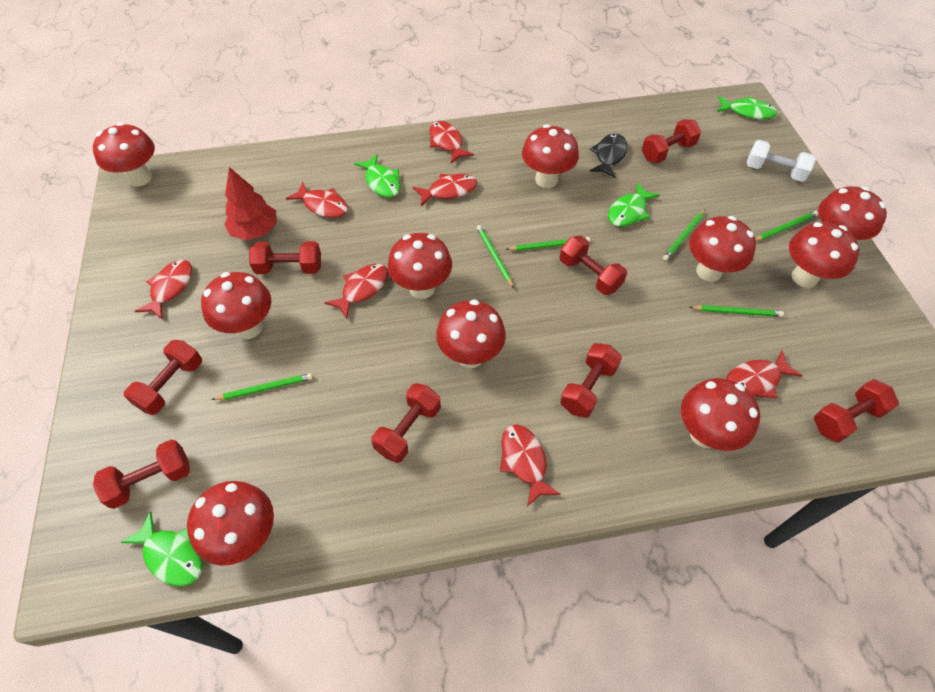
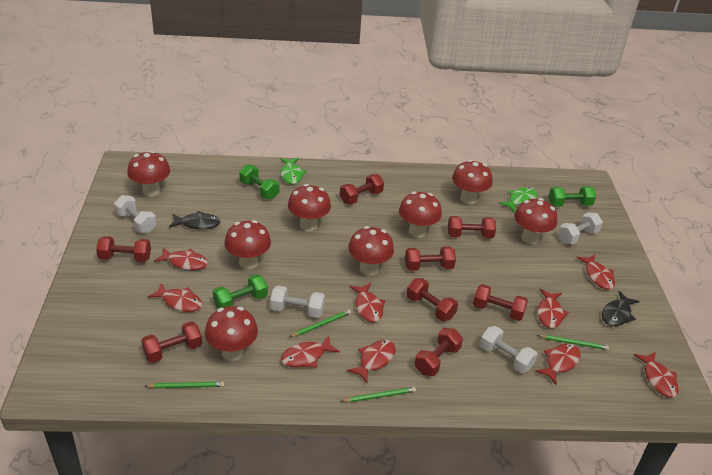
black fish: 1 -> 2
green dumbbell: 0 -> 3
green fish: 4 -> 2
green pencil: 6 -> 4
red fish: 7 -> 9
red mushroom: 10 -> 8
red tree: 1 -> 0
white dumbbell: 1 -> 4

